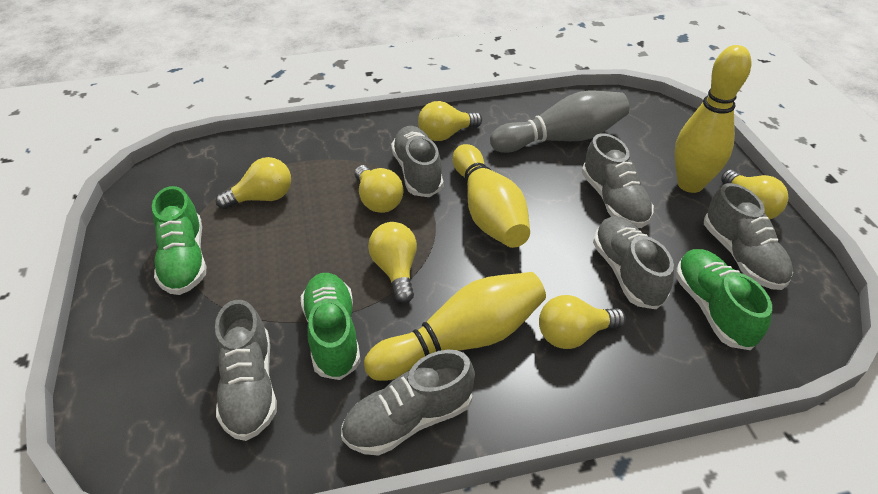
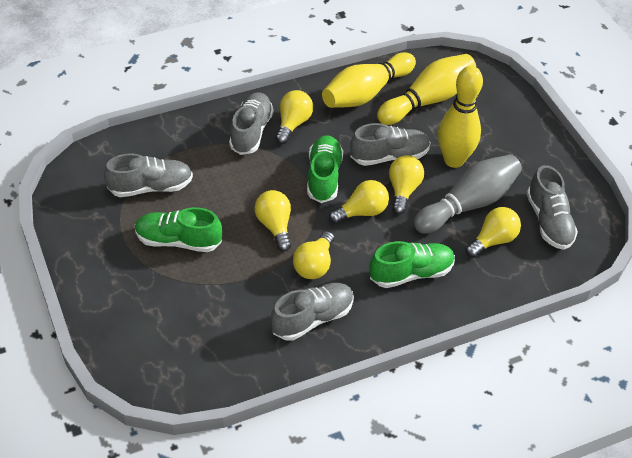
grey shoe: 6 -> 5

